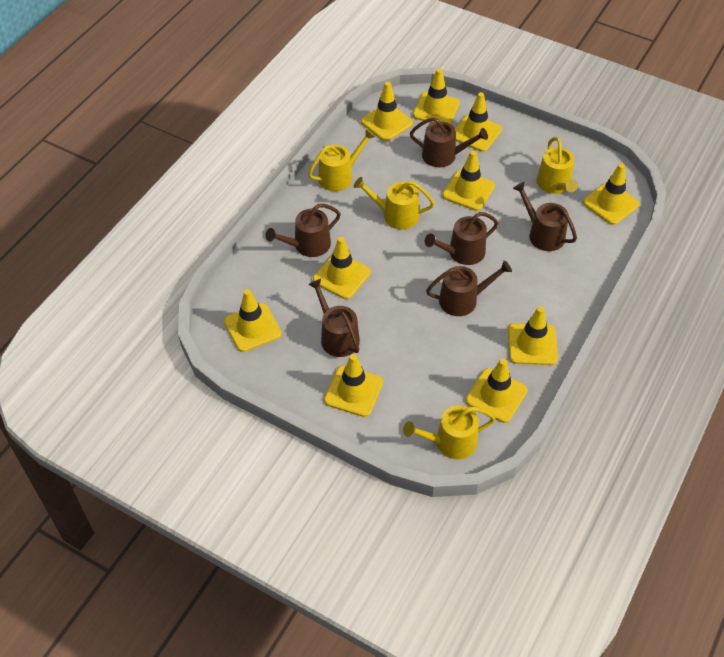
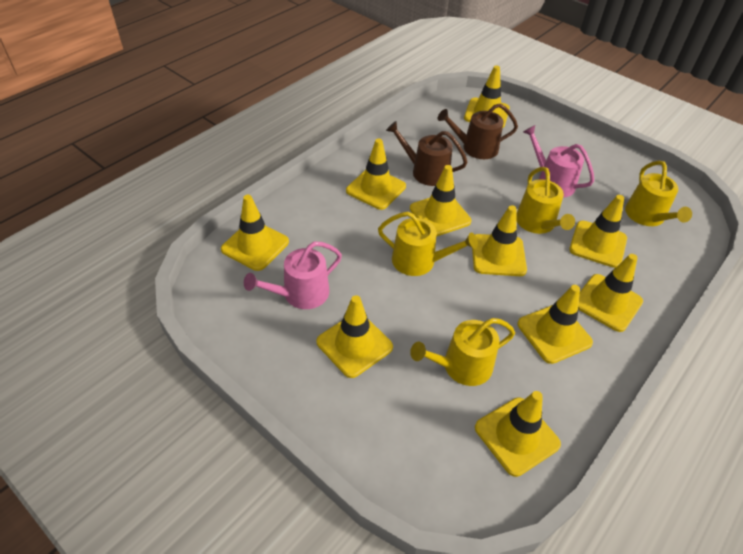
brown watering can: 6 -> 2
pink watering can: 0 -> 2

